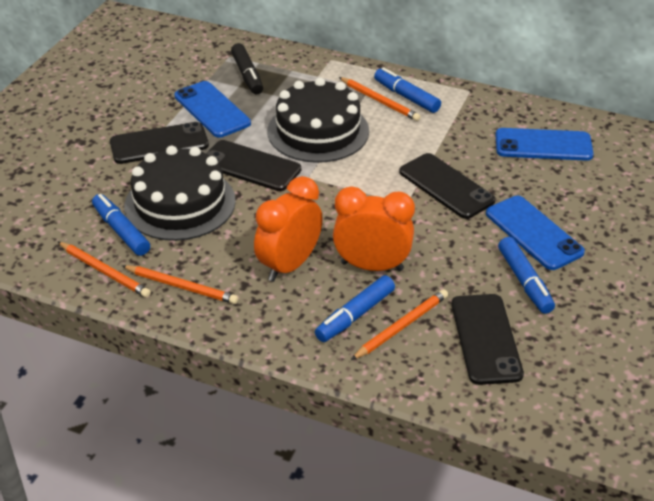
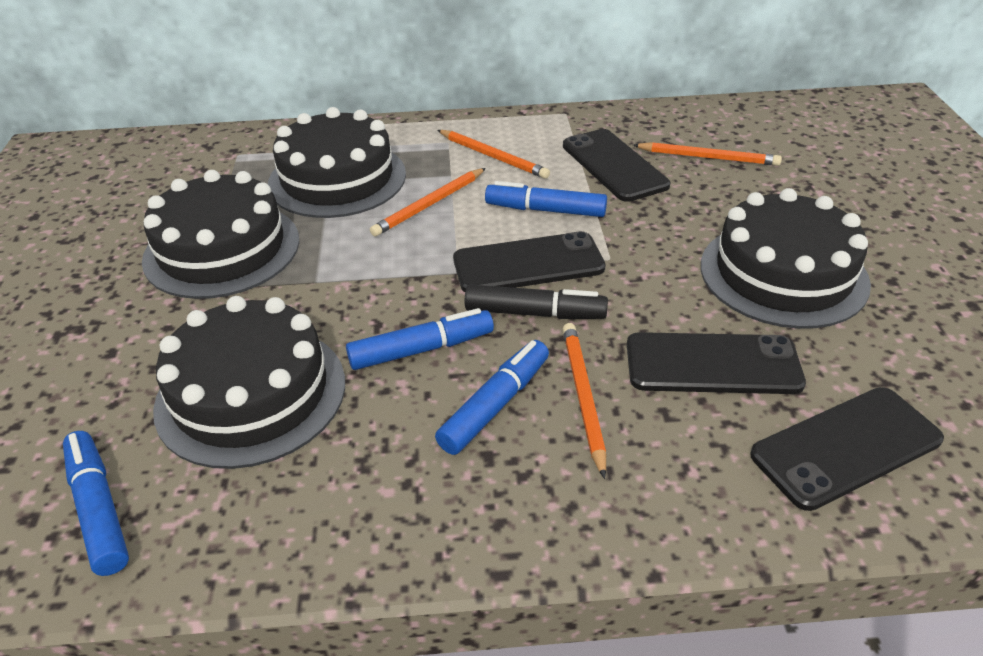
black cake: 2 -> 4
blue phone: 3 -> 0
orange clock: 2 -> 0

